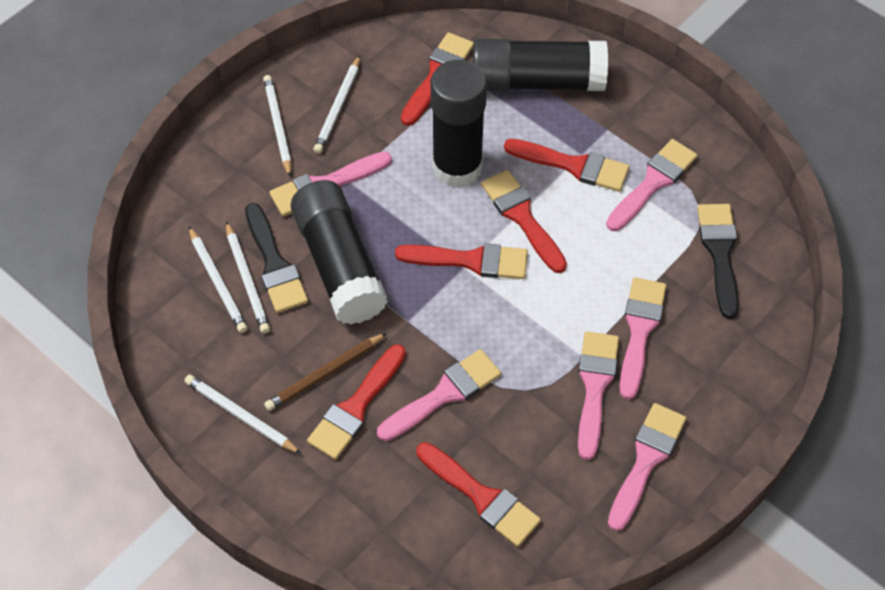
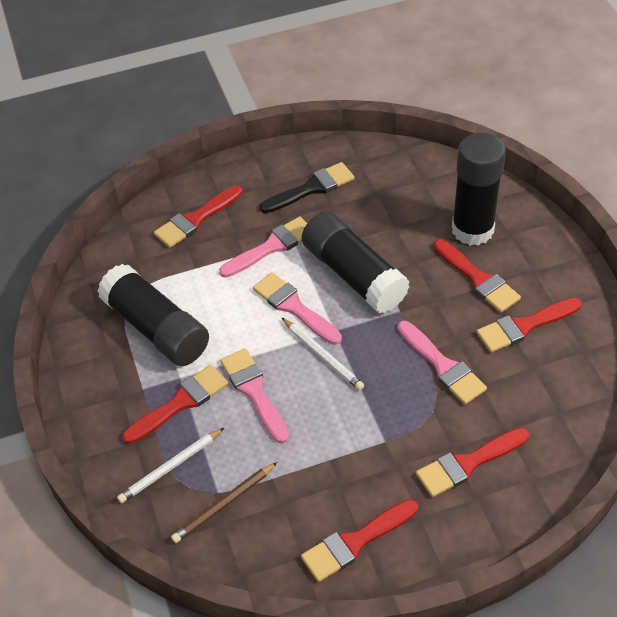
black brush: 2 -> 1
pink brush: 6 -> 4
white pencil: 5 -> 2

